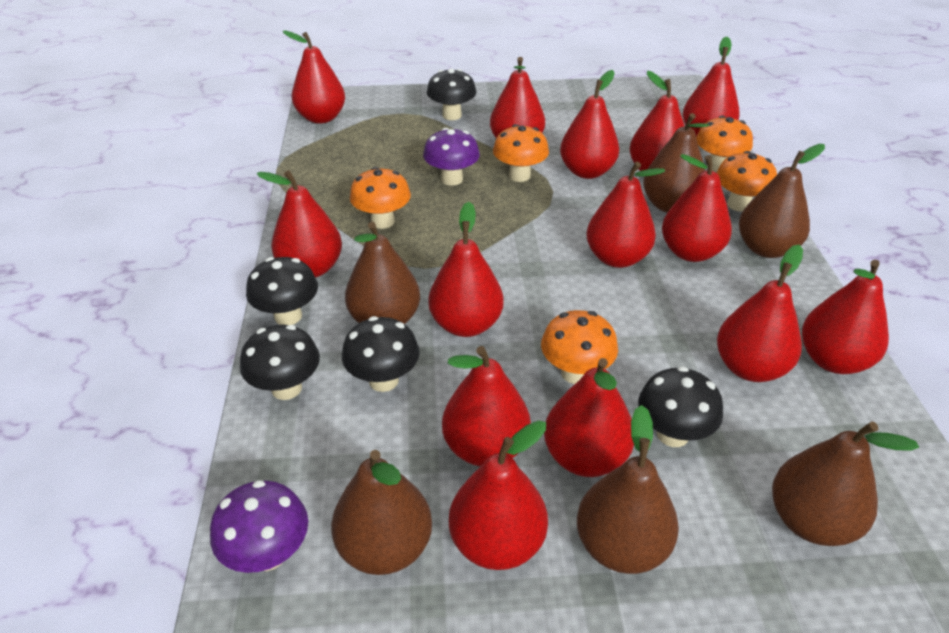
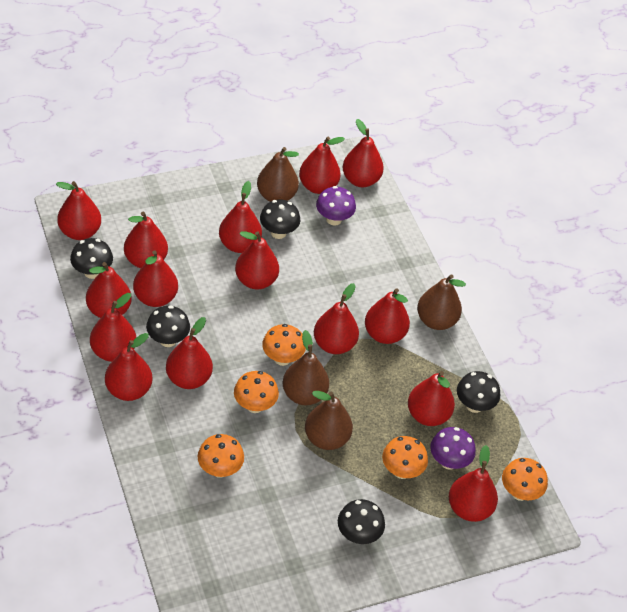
brown pear: 6 -> 4
red pear: 14 -> 15

